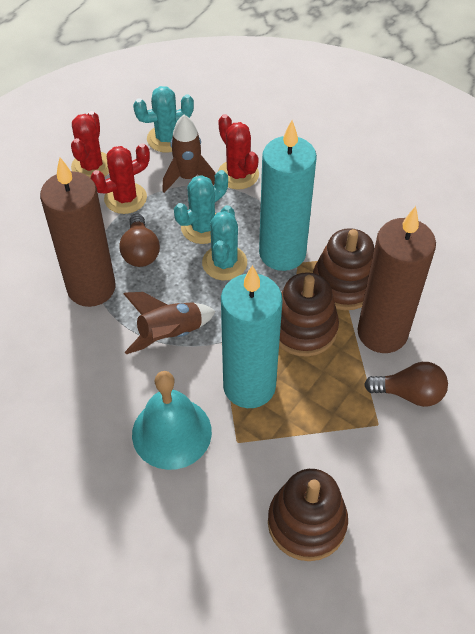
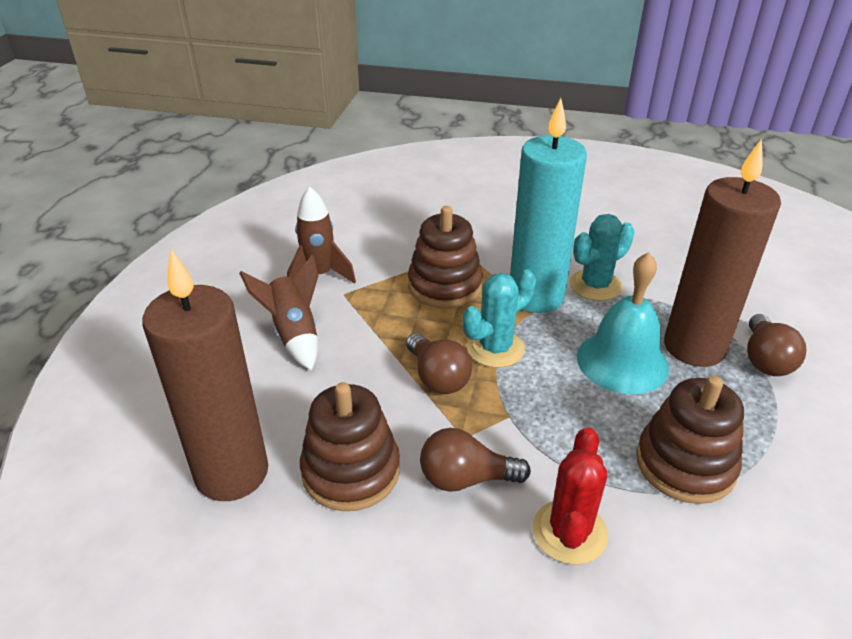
brown light bulb: 2 -> 3
red cactus: 3 -> 1
turquoise cactus: 3 -> 2
turquoise candle: 2 -> 1

